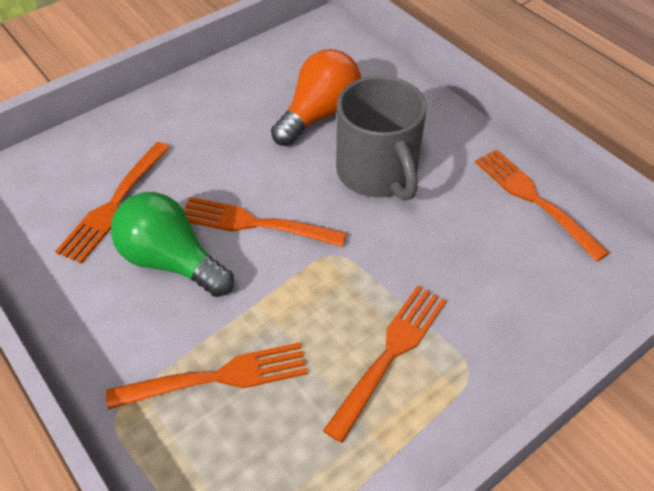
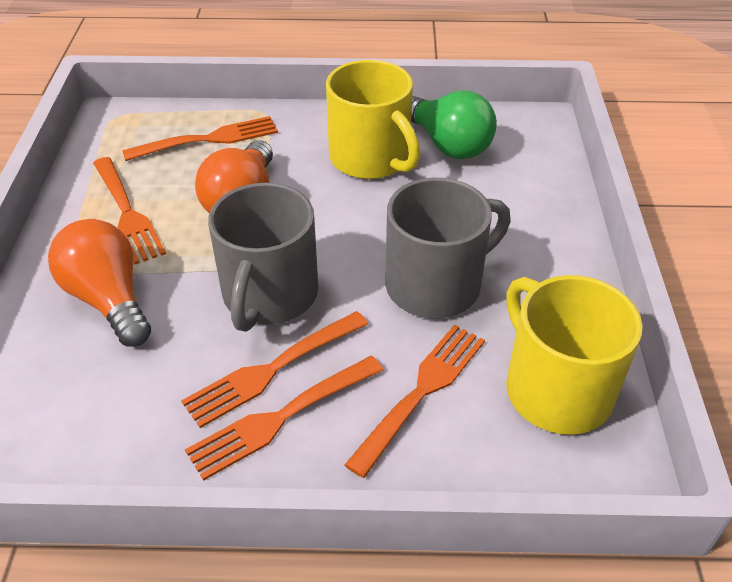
grey mug: 1 -> 2
orange light bulb: 1 -> 2
yellow mug: 0 -> 2

